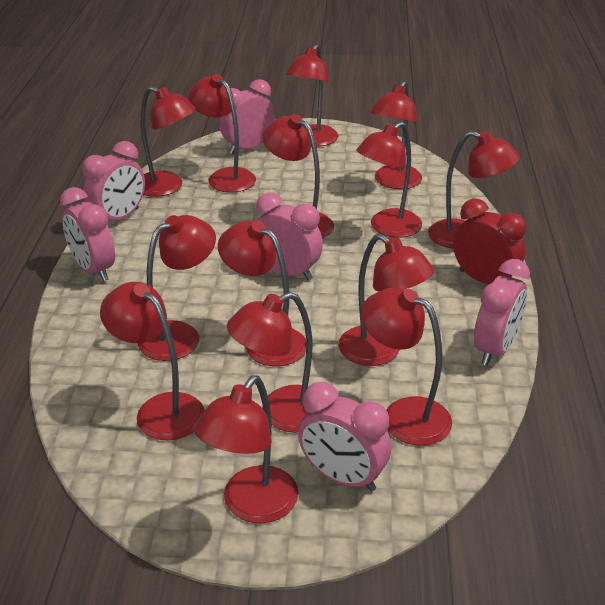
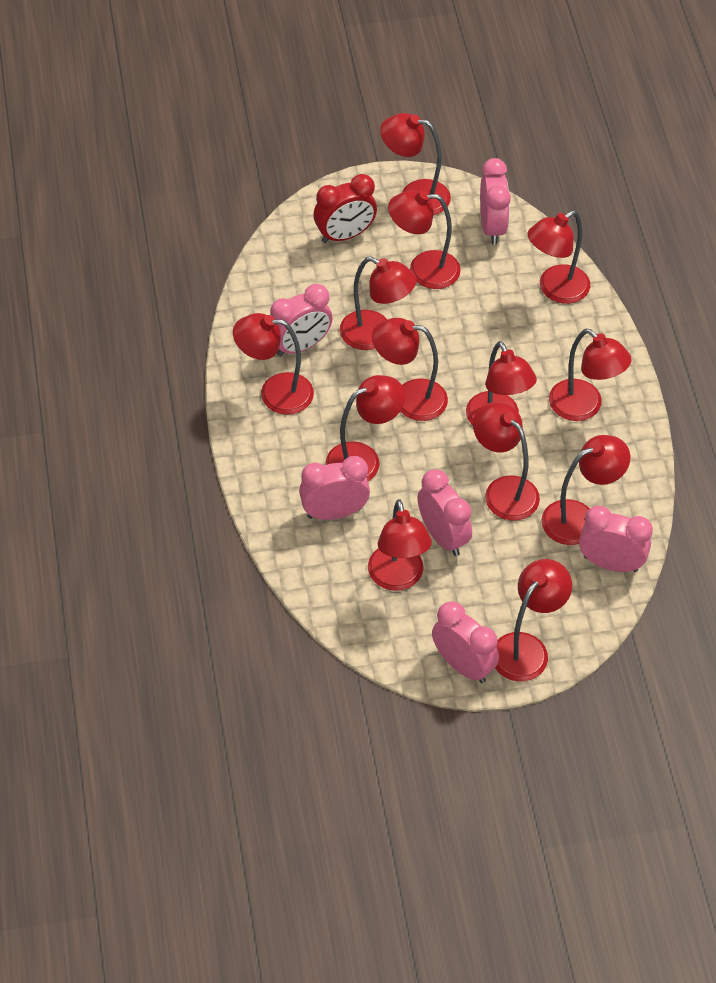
red lamp: 14 -> 13

